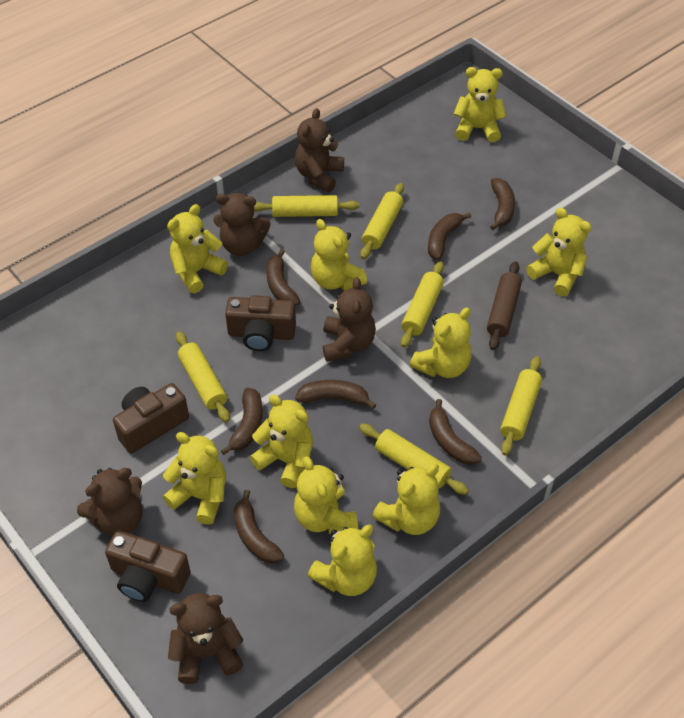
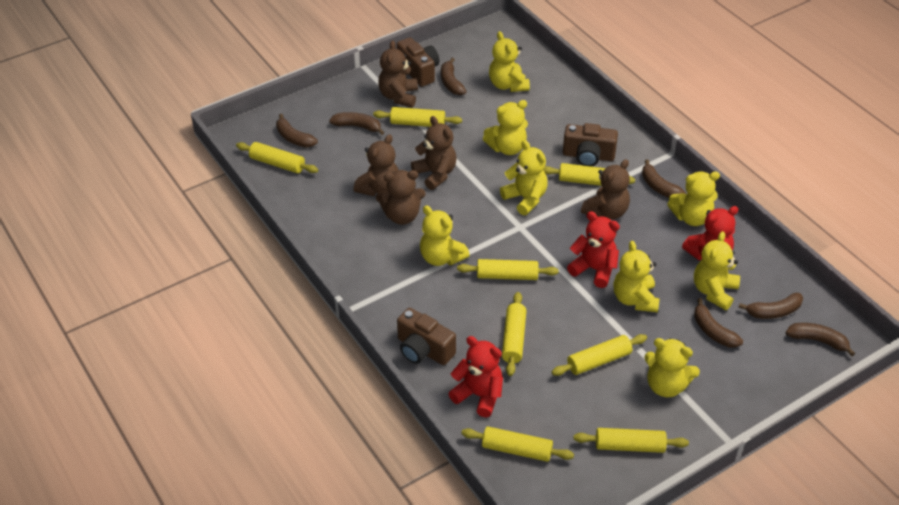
brown rolling pin: 1 -> 0
red teddy bear: 0 -> 3
yellow rolling pin: 6 -> 8
yellow teddy bear: 10 -> 8

